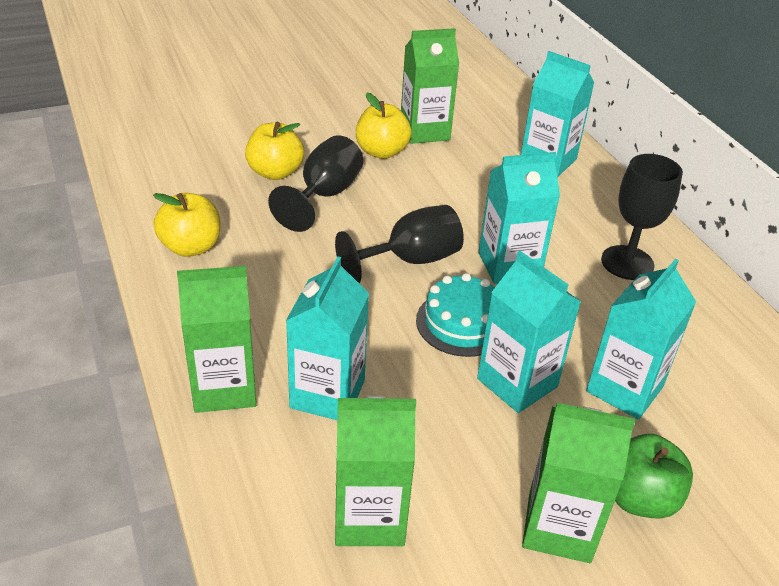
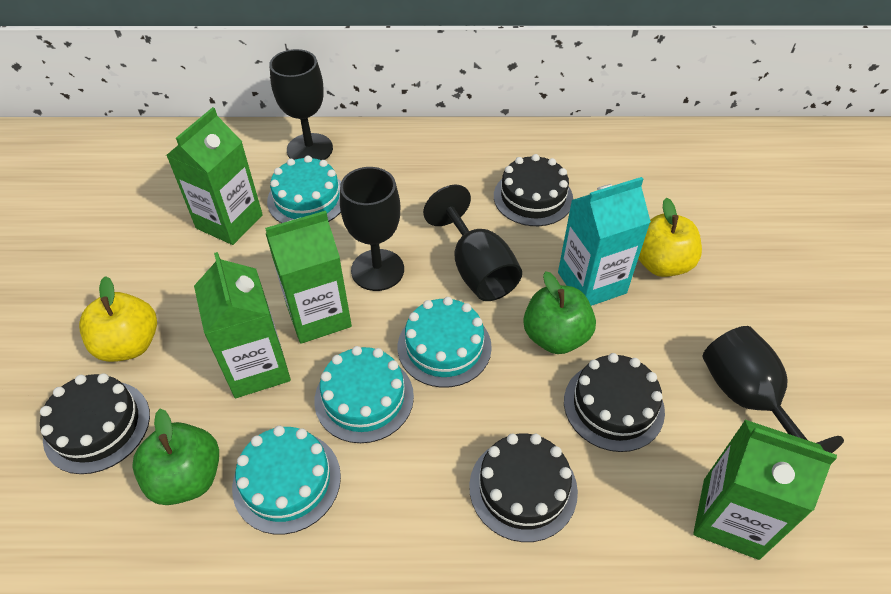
black cake: 0 -> 4
black goblet: 3 -> 4
green apple: 1 -> 2
turquoise cake: 1 -> 4
turquoise carton: 5 -> 1
yellow apple: 3 -> 2

